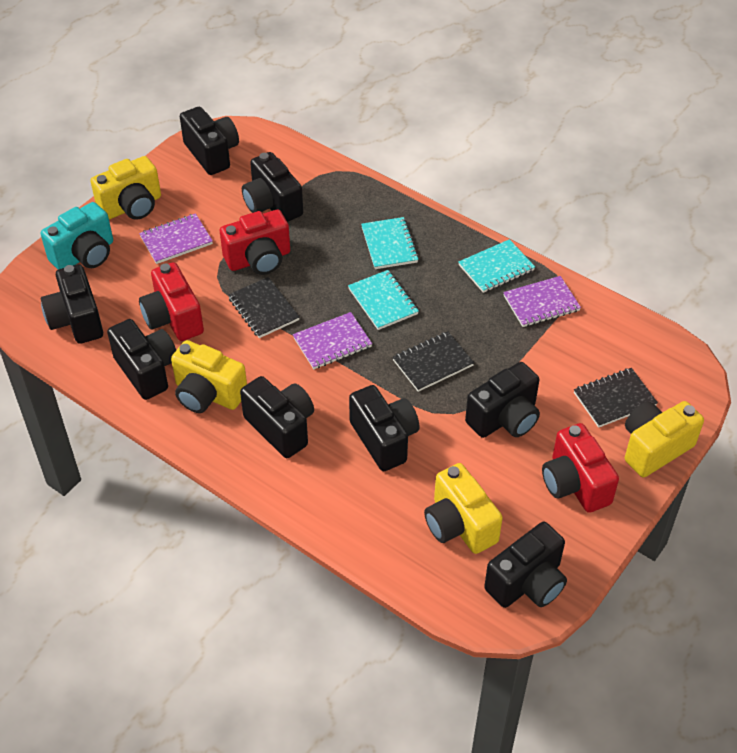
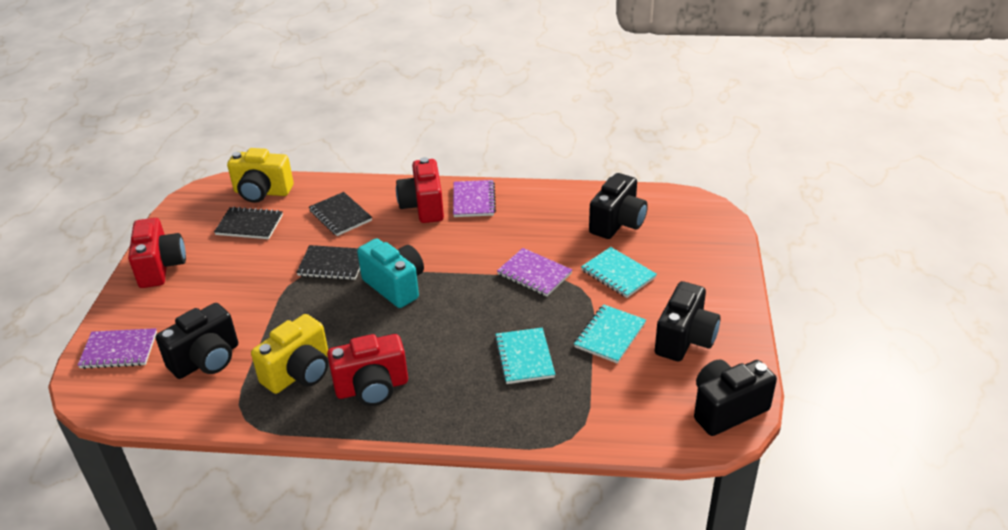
black camera: 8 -> 4
yellow camera: 4 -> 2

